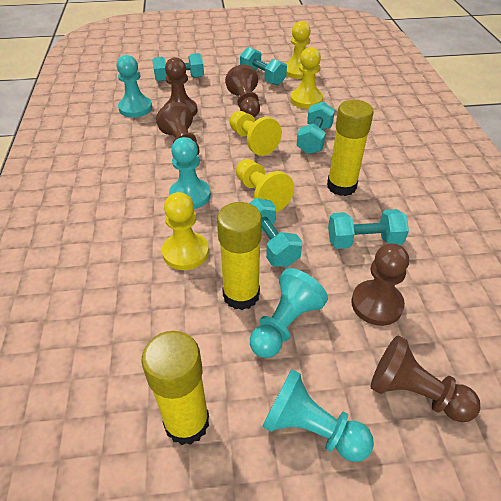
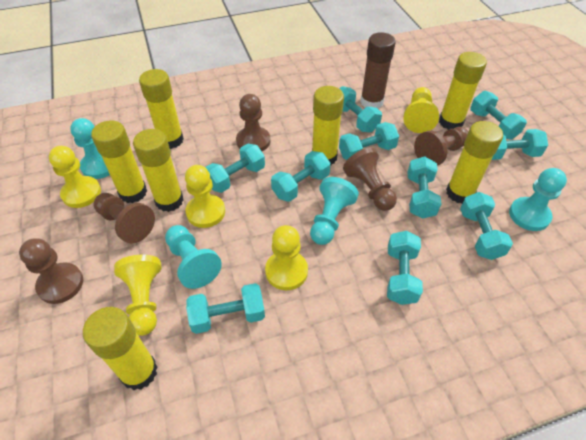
brown glue stick: 0 -> 1
turquoise dumbbell: 5 -> 10
yellow glue stick: 3 -> 7

